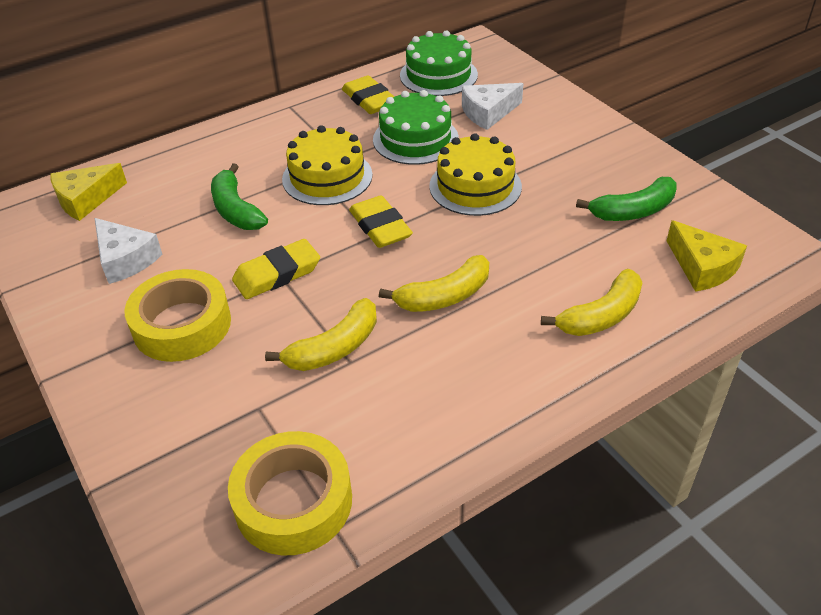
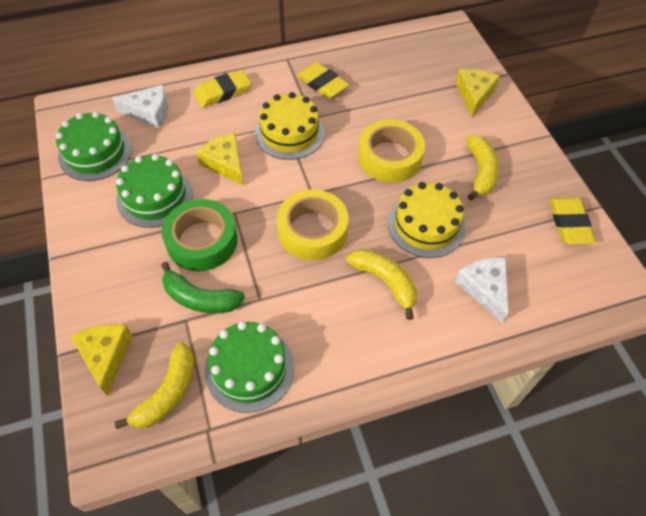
green banana: 2 -> 1
green cake: 2 -> 3
green tape: 0 -> 1
yellow cheese: 2 -> 3

